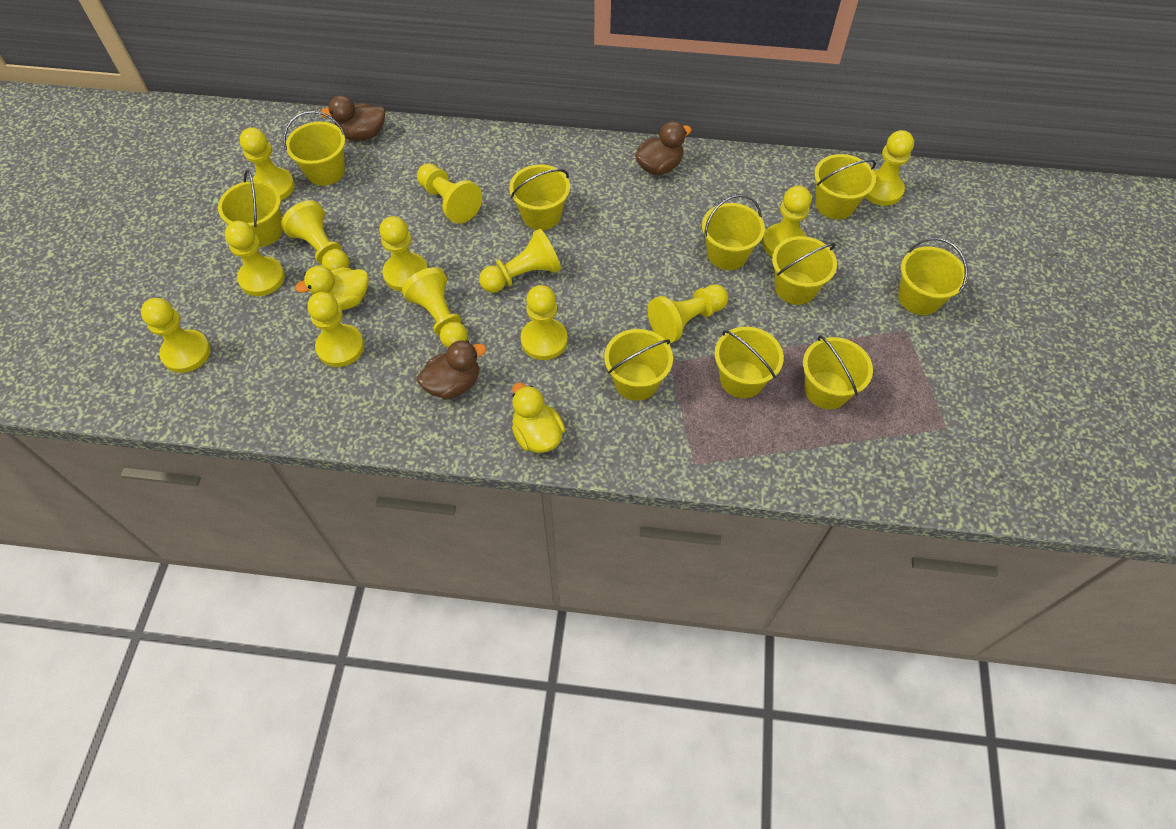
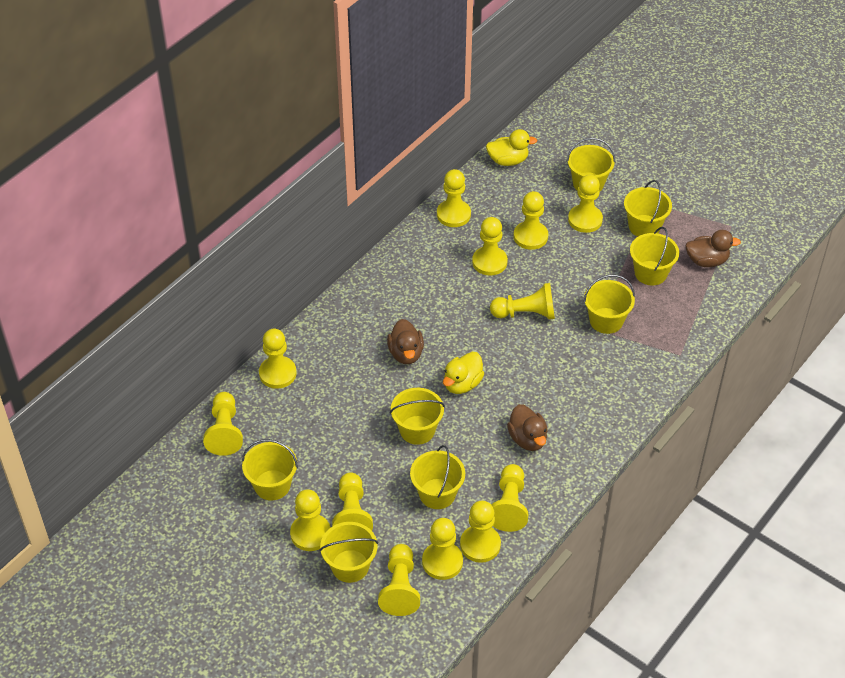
yellow bucket: 10 -> 8

